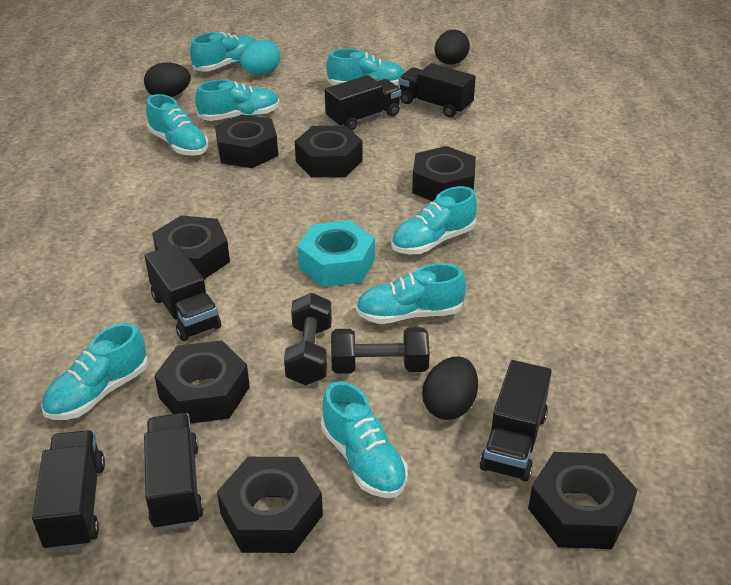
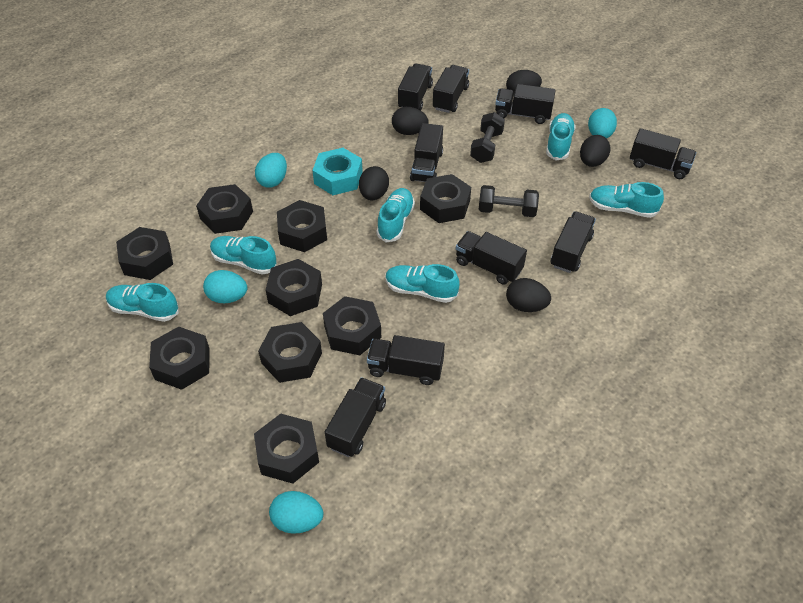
black egg: 3 -> 5
black nut: 7 -> 9
black truck: 6 -> 9
turquoise egg: 1 -> 4
turquoise shoe: 8 -> 6

